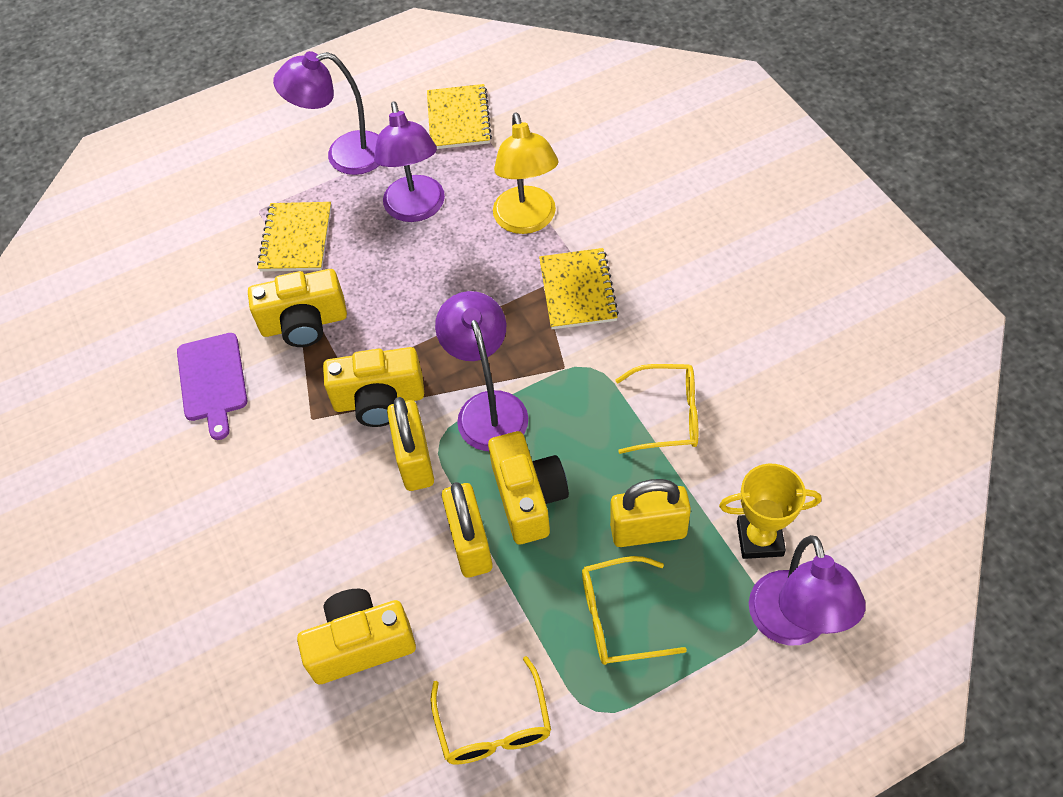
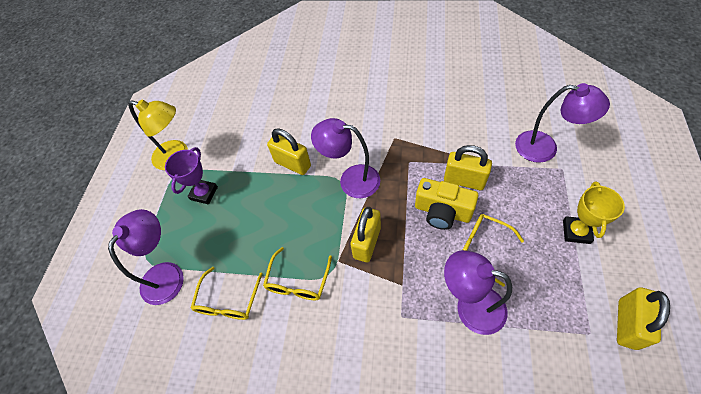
purple cutting board: 1 -> 0
purple trophy: 0 -> 1
yellow camera: 4 -> 1
yellow notebook: 3 -> 0
yellow padlock: 3 -> 4

